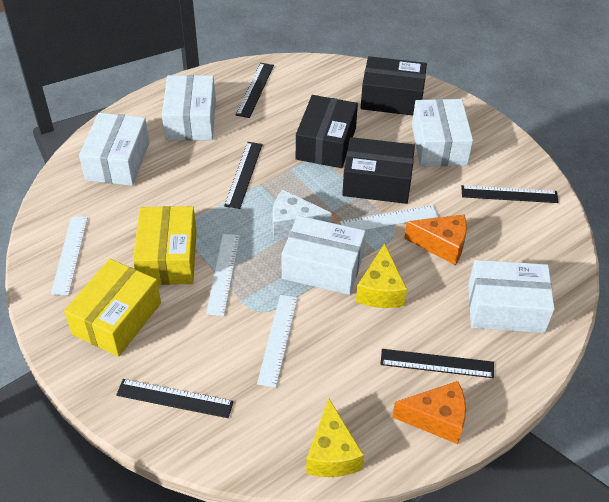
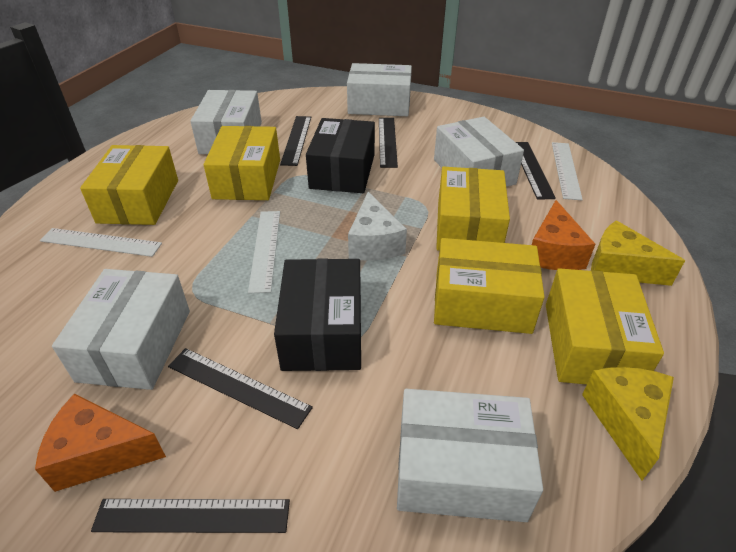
black box: 3 -> 2
white ruler: 4 -> 3
yellow box: 2 -> 5

